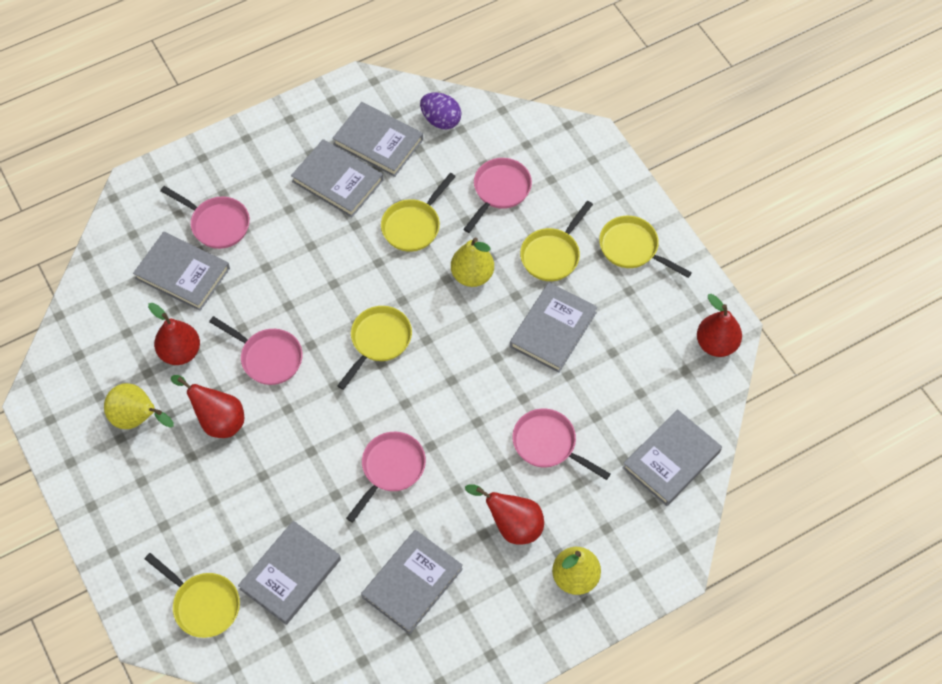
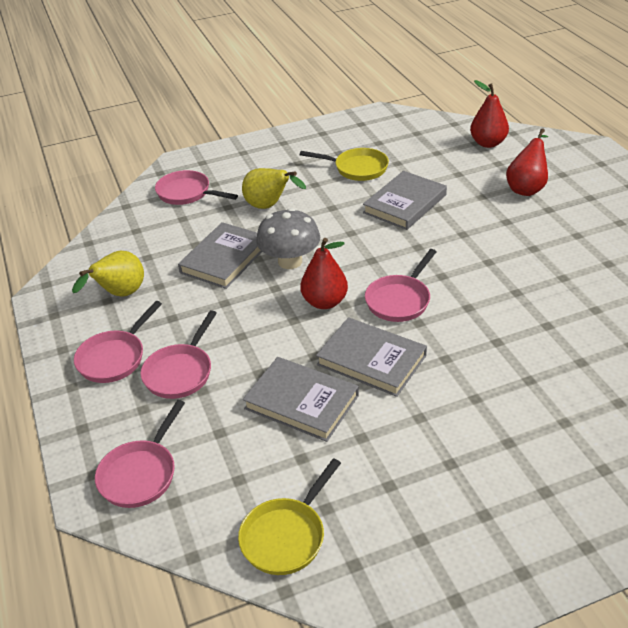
grey book: 7 -> 4
grey mushroom: 0 -> 1
purple egg: 1 -> 0
red pear: 4 -> 3
yellow pan: 5 -> 2
yellow pear: 3 -> 2

